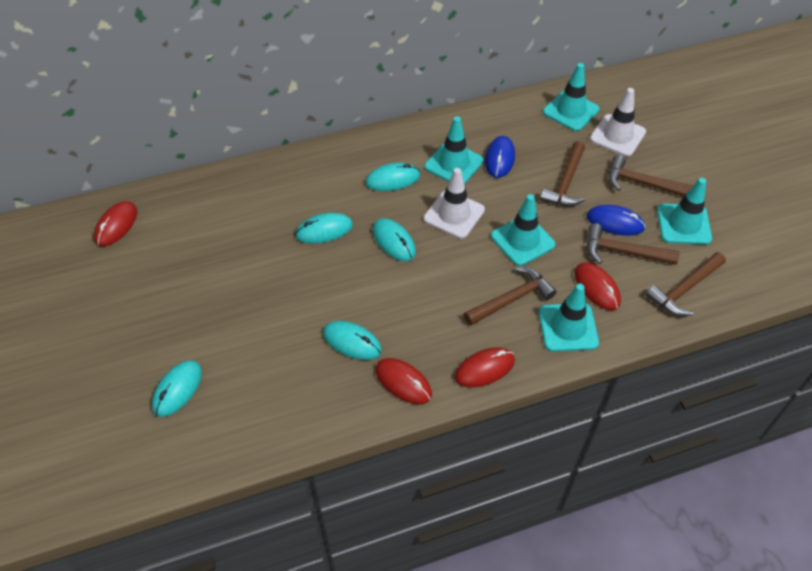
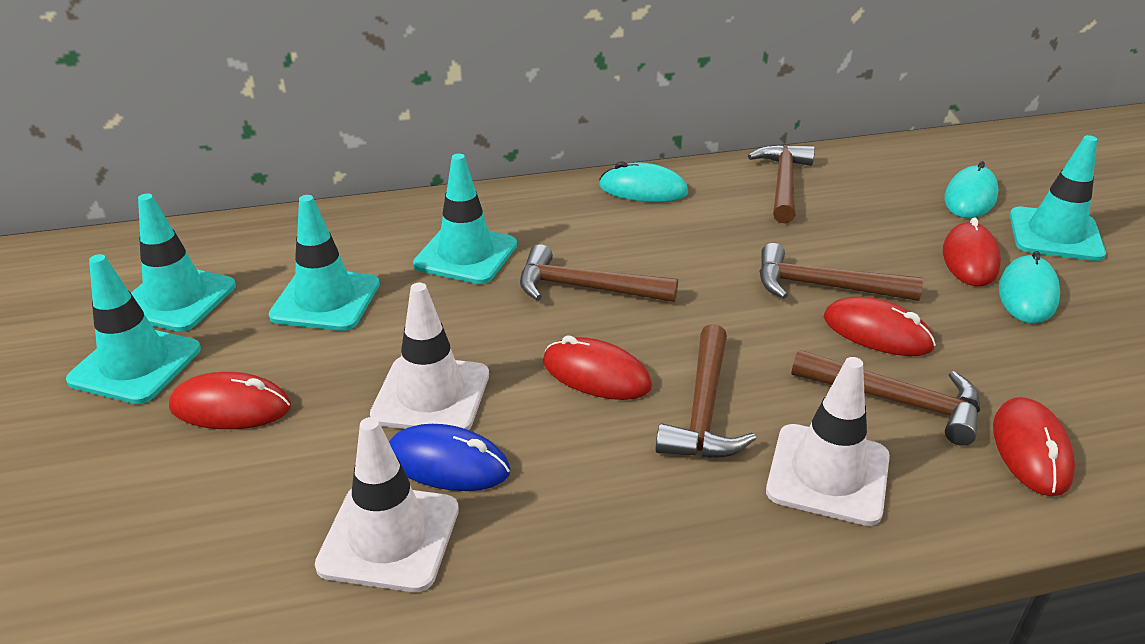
blue mouse: 2 -> 1
red mouse: 4 -> 5
turquoise mouse: 5 -> 3
white traffic cone: 2 -> 3

